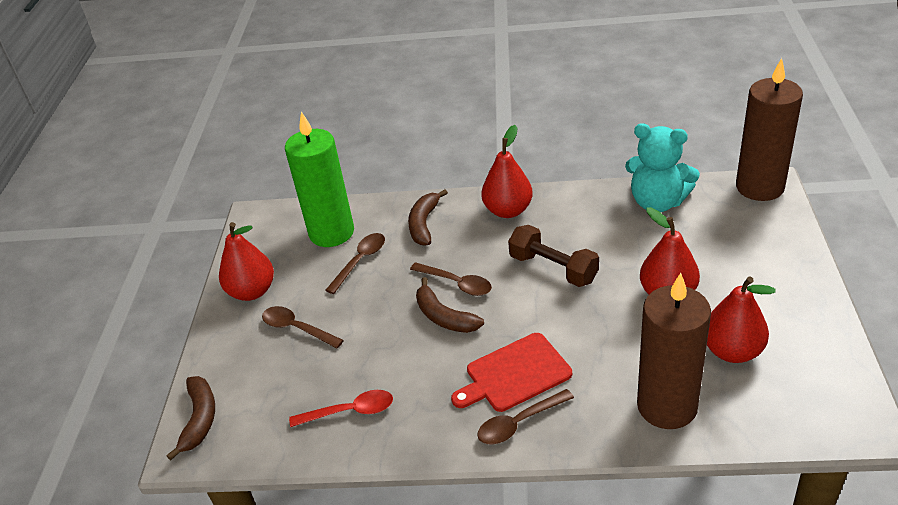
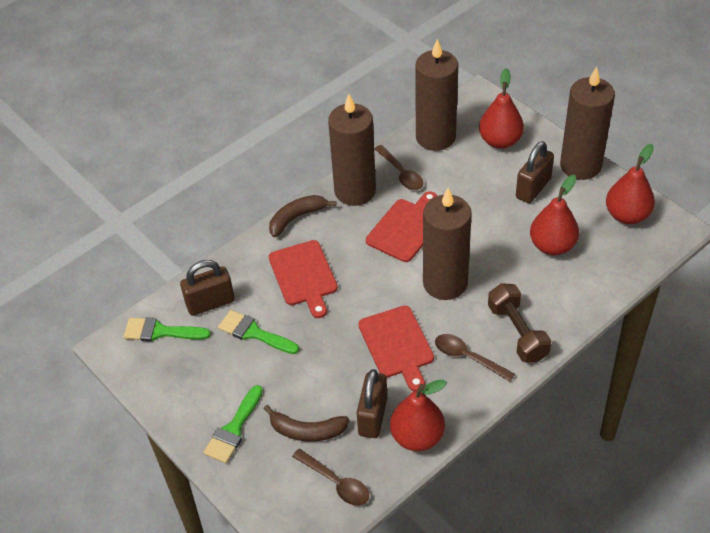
brown banana: 3 -> 2
brown candle: 2 -> 4
brown padlock: 0 -> 3
brown spoon: 4 -> 3
green brush: 0 -> 3
green candle: 1 -> 0
red cutting board: 1 -> 3
red spoon: 1 -> 0
turquoise teddy bear: 1 -> 0

